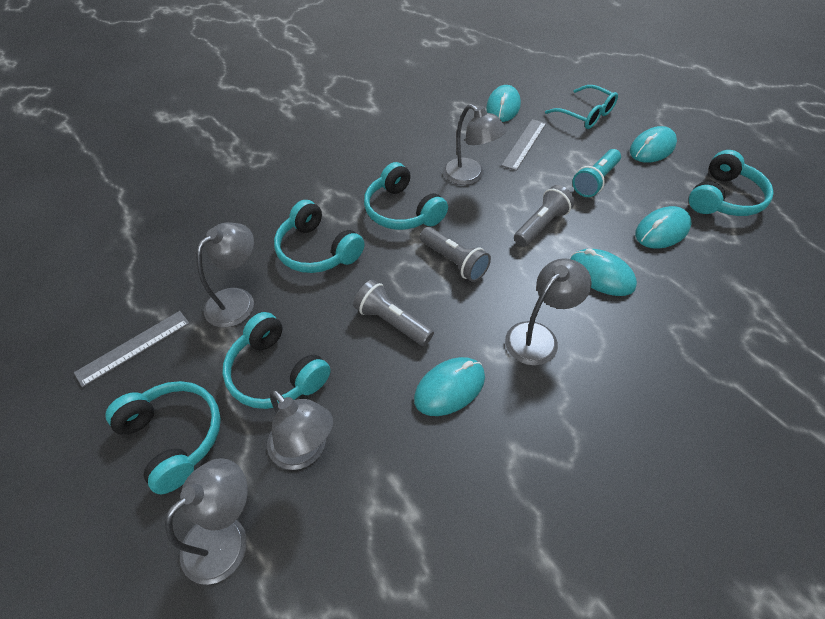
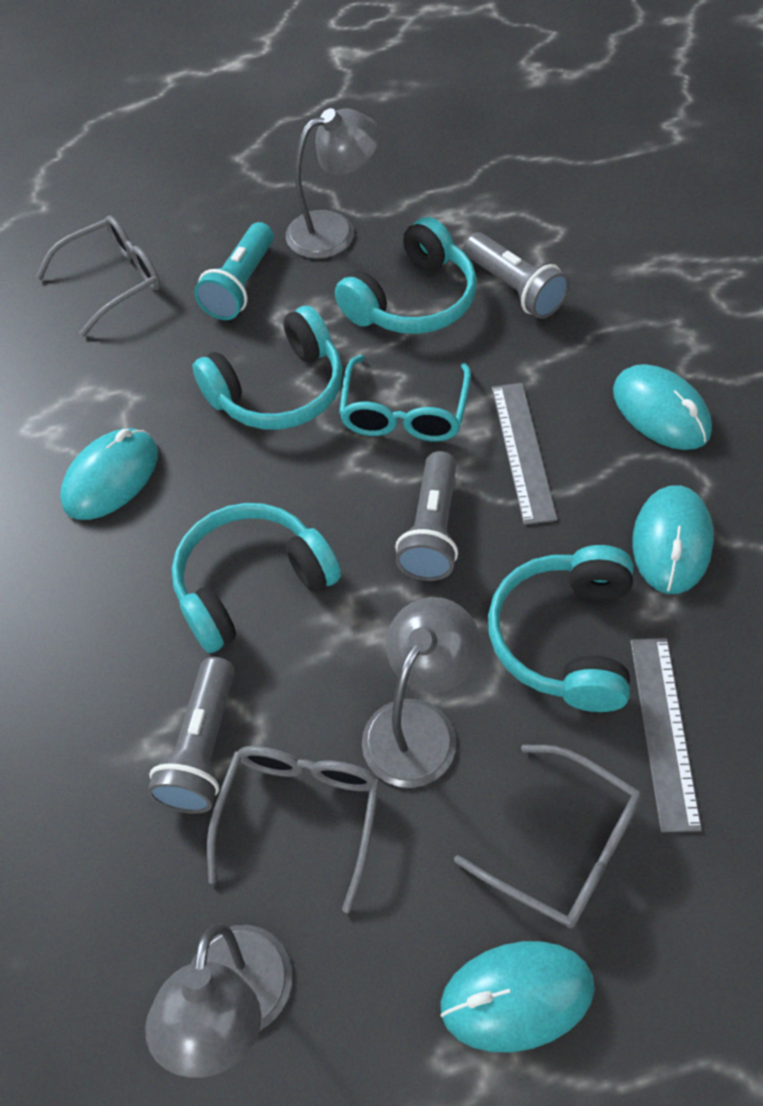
grey glasses: 0 -> 3
grey lamp: 5 -> 3
turquoise headphones: 5 -> 4
turquoise mouse: 5 -> 4

